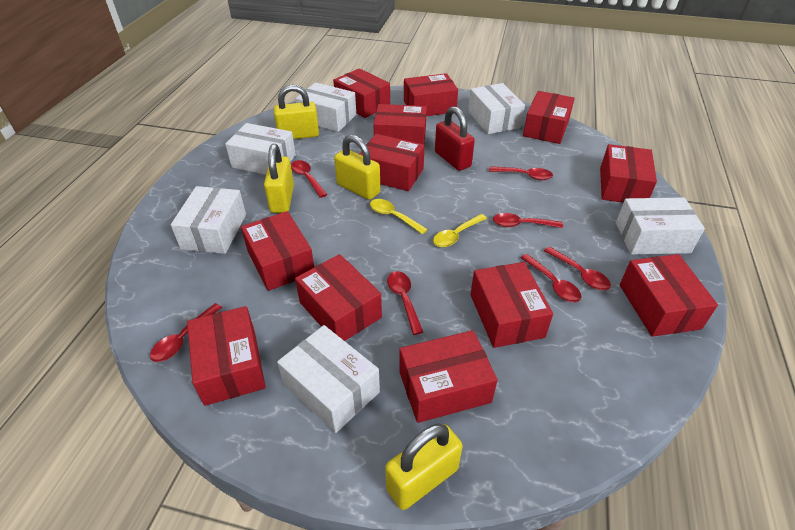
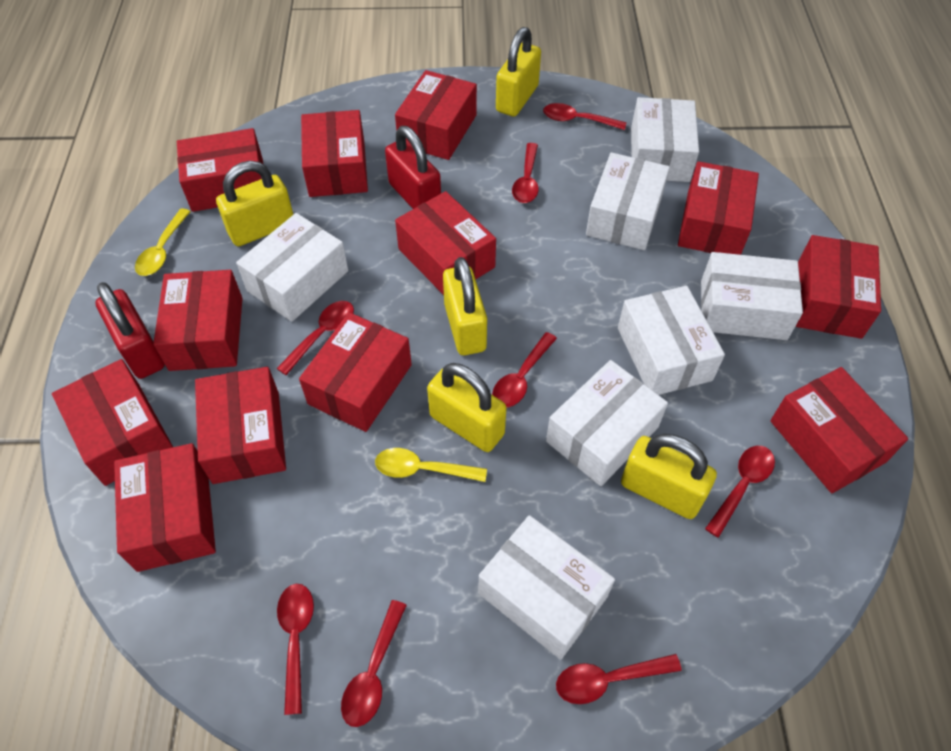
red padlock: 1 -> 2
red spoon: 7 -> 8
white box: 6 -> 7
yellow padlock: 4 -> 5

